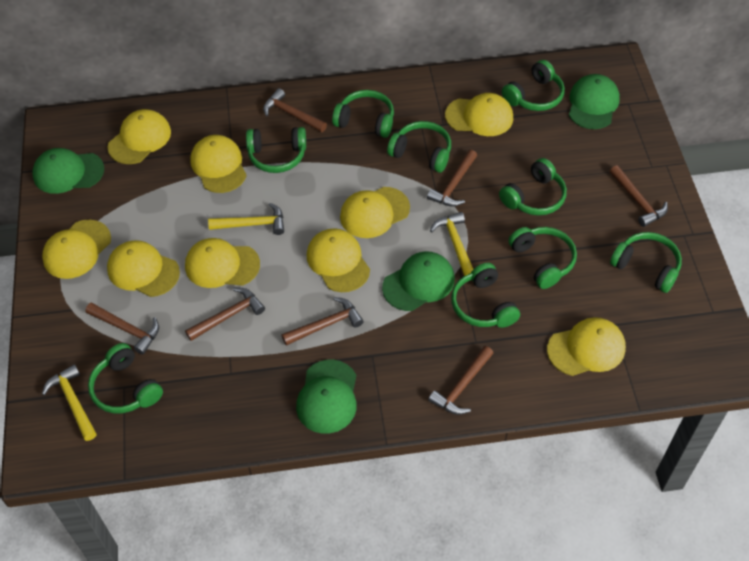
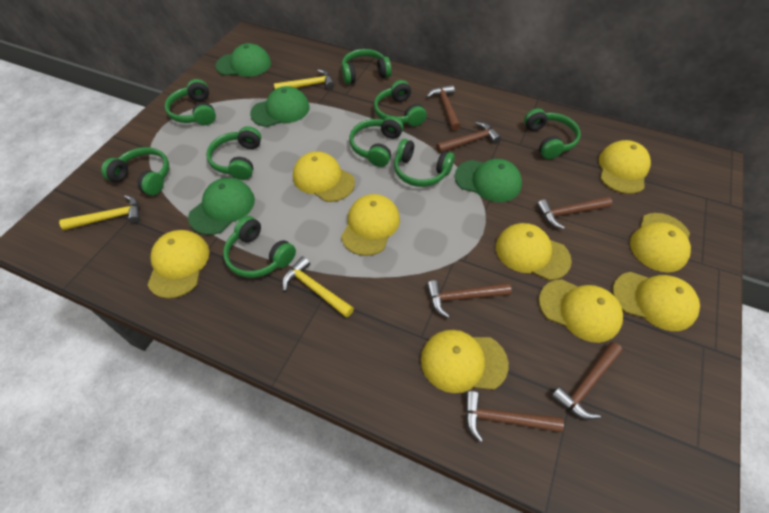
brown hammer: 7 -> 6

